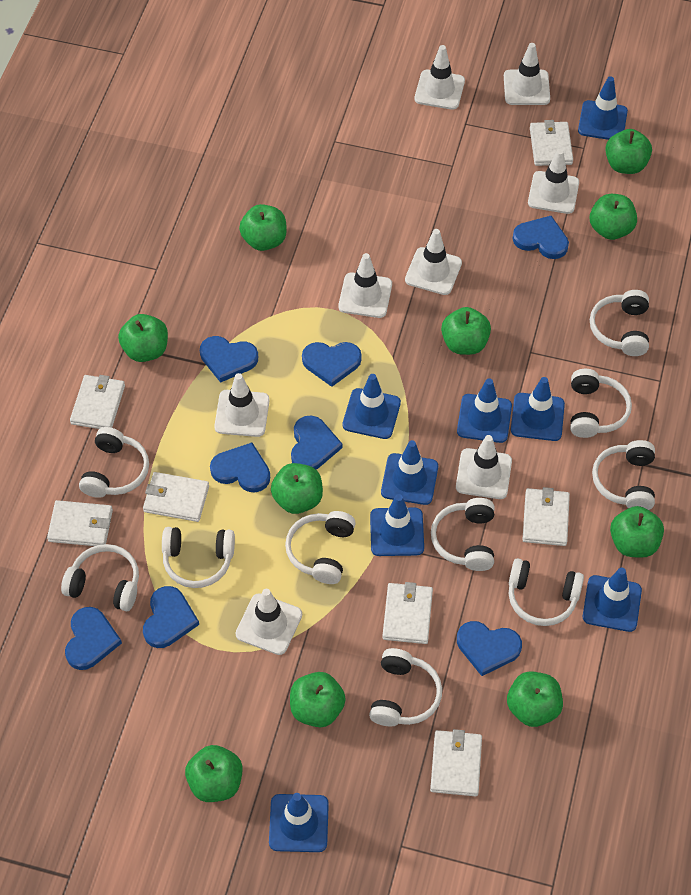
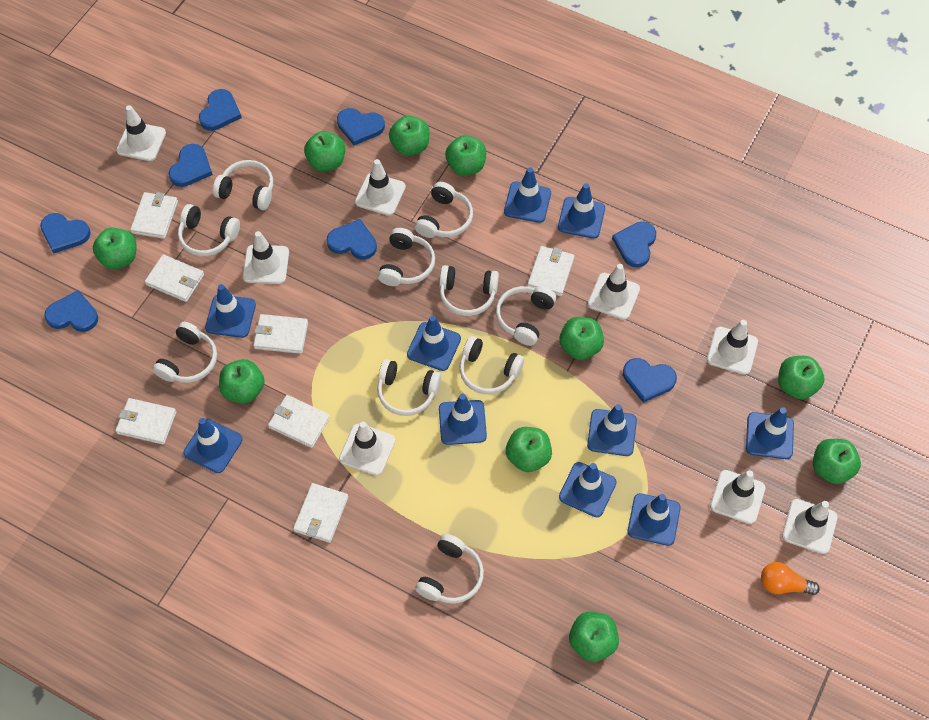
blue traffic cone: 8 -> 10
orange light bulb: 0 -> 1

